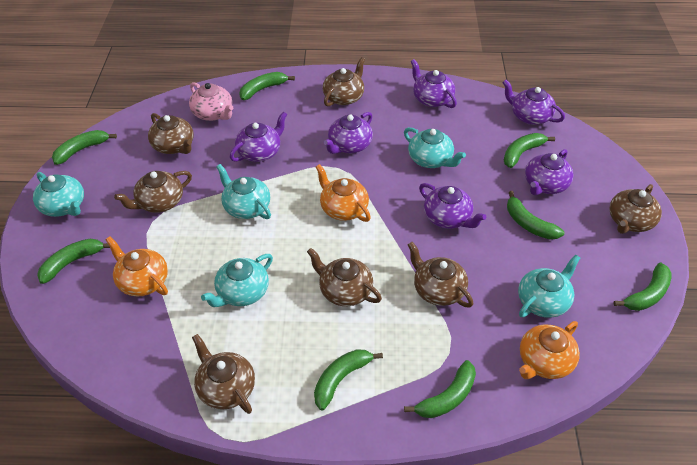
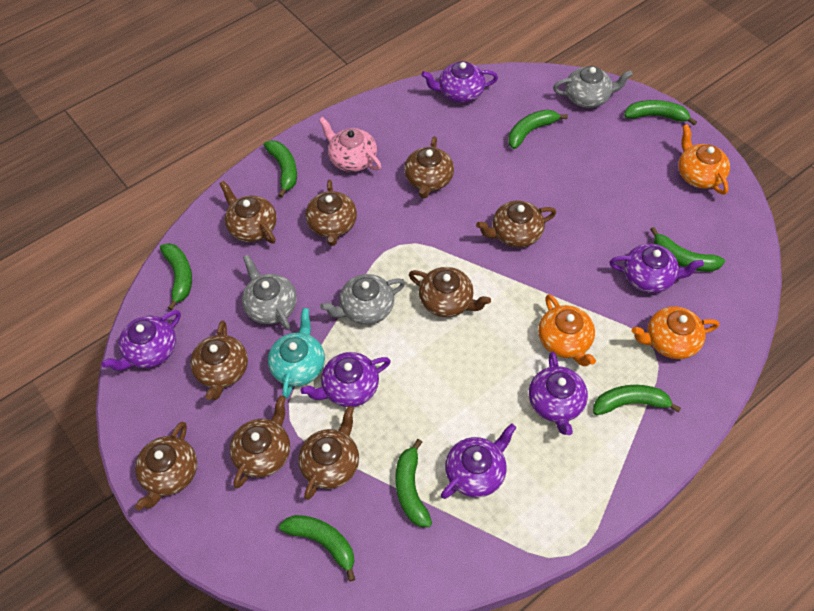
brown teapot: 7 -> 9
grey teapot: 0 -> 3
turquoise teapot: 5 -> 1

